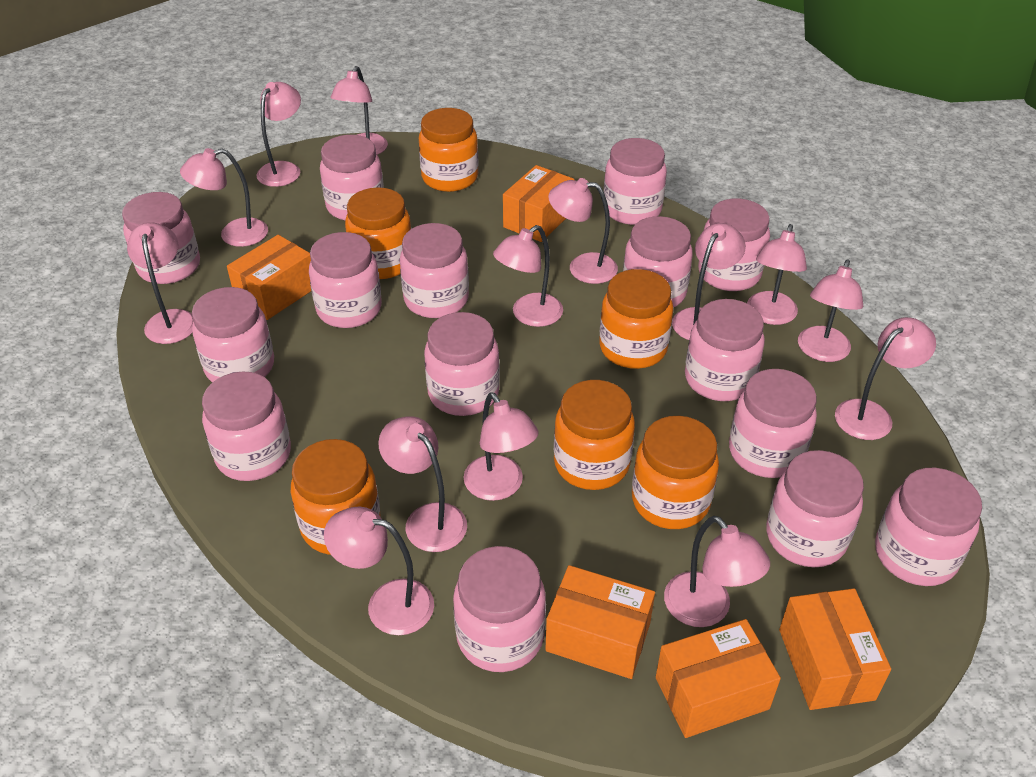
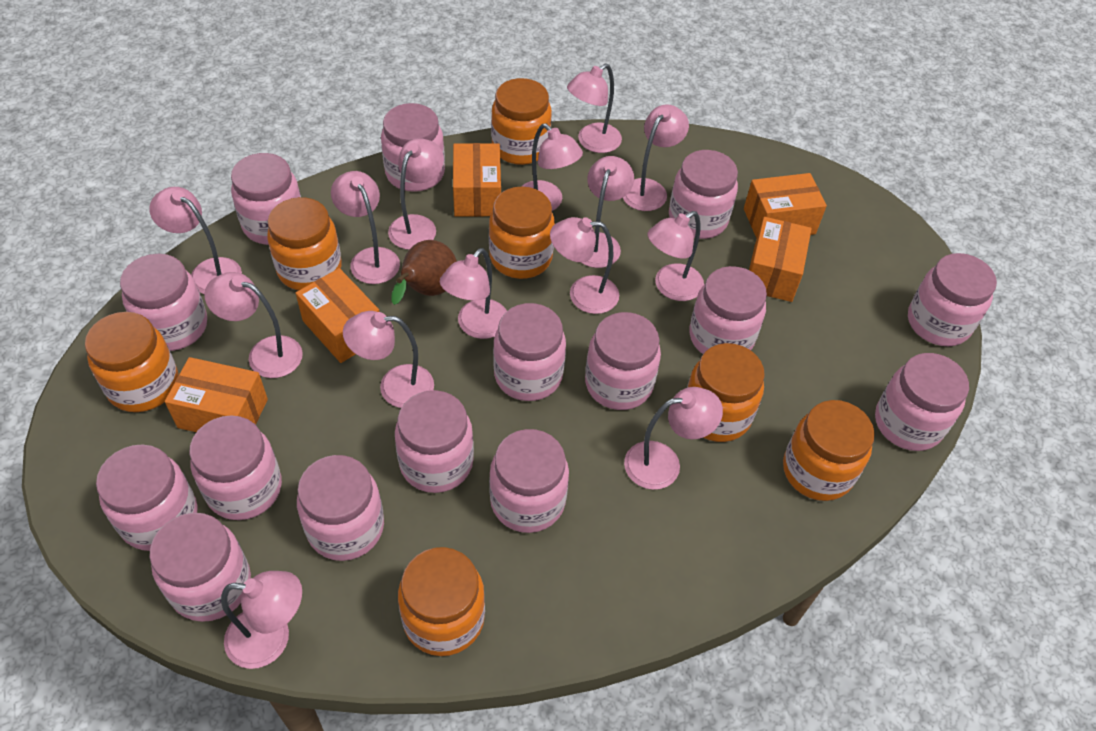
brown pear: 0 -> 1
orange jar: 6 -> 7

